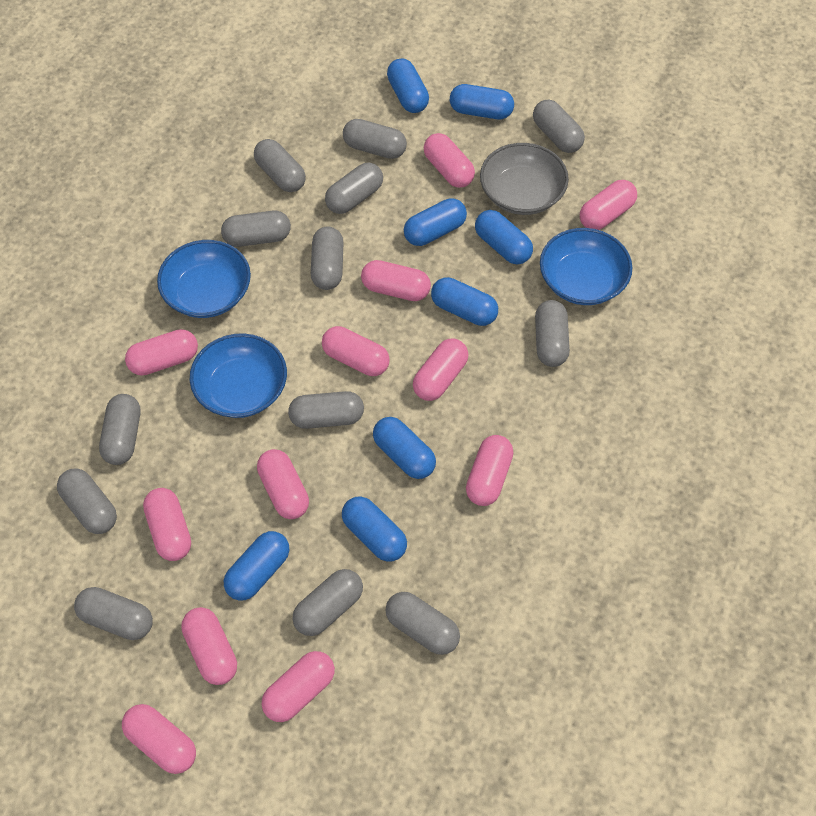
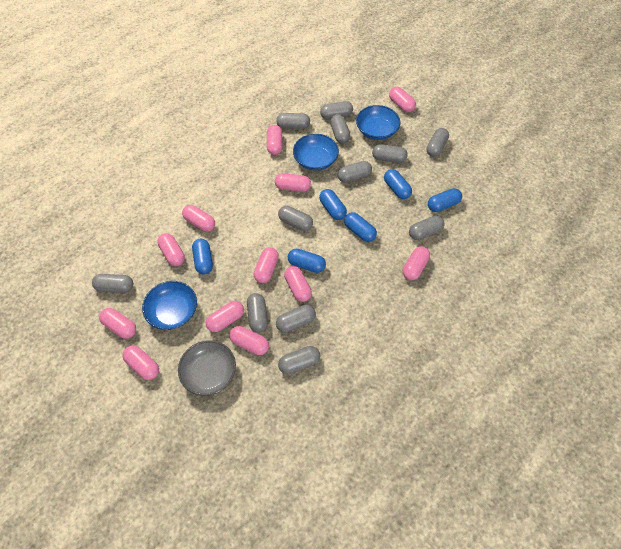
blue capsule: 8 -> 6
grey capsule: 13 -> 12

